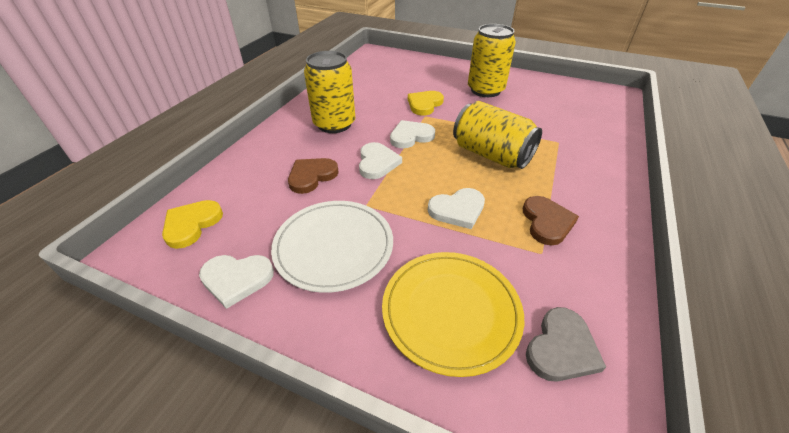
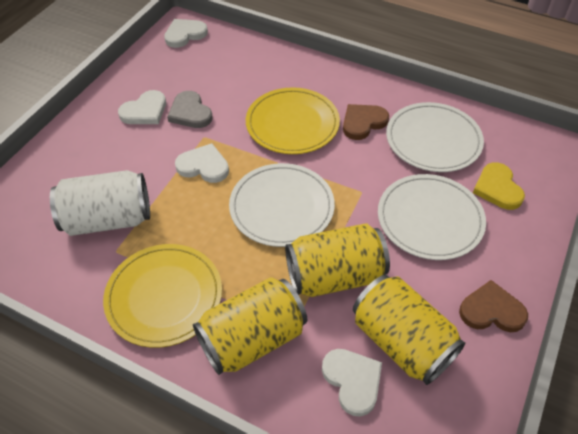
white can: 0 -> 1
white plate: 1 -> 3
yellow heart: 2 -> 1
yellow plate: 1 -> 2

